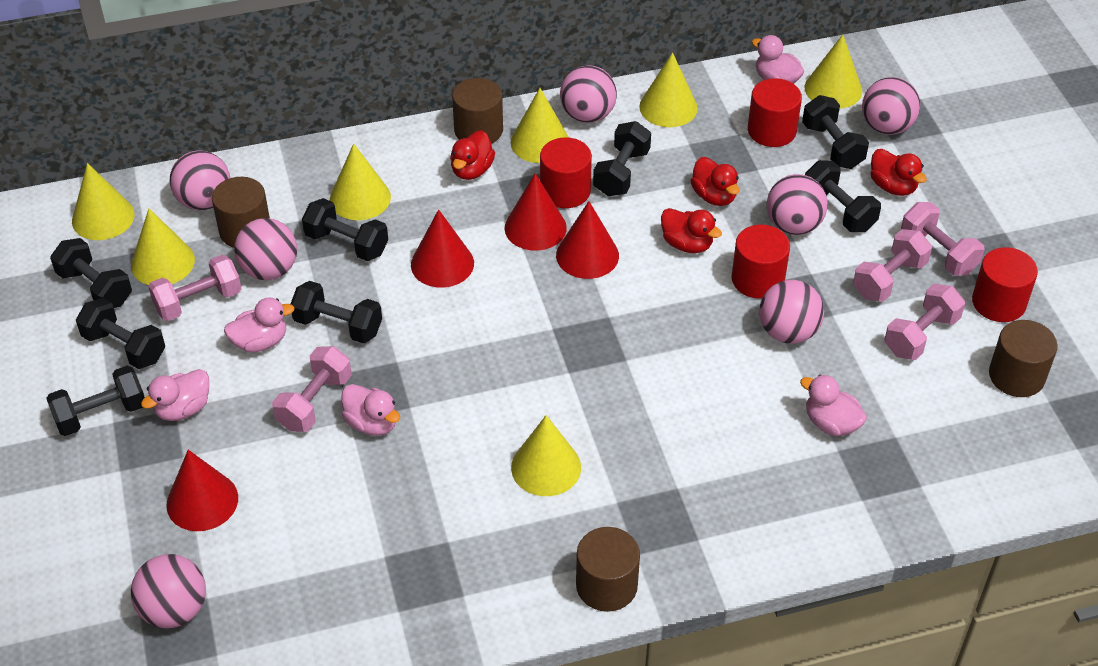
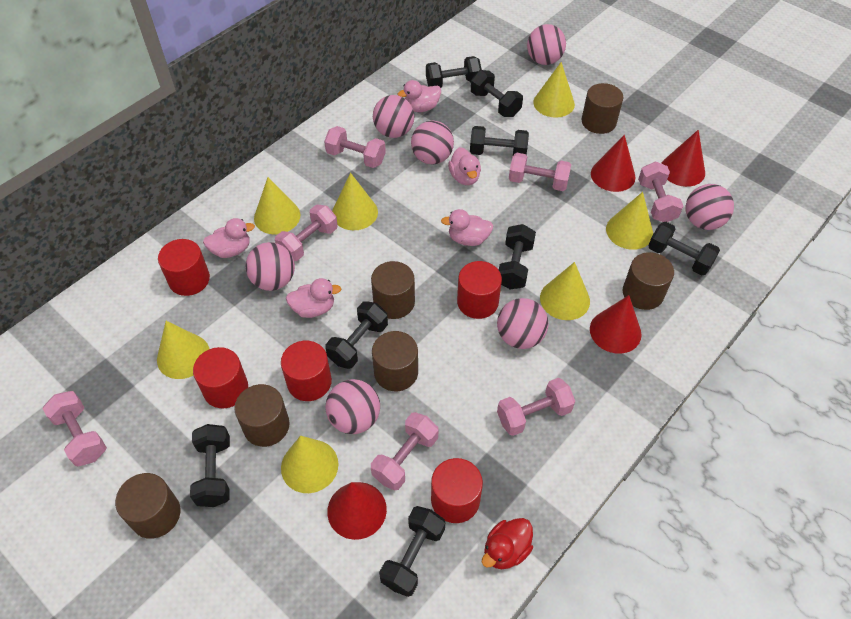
brown cylinder: 4 -> 6
pink dumbbell: 5 -> 7
red cylinder: 4 -> 5
red duck: 4 -> 1

